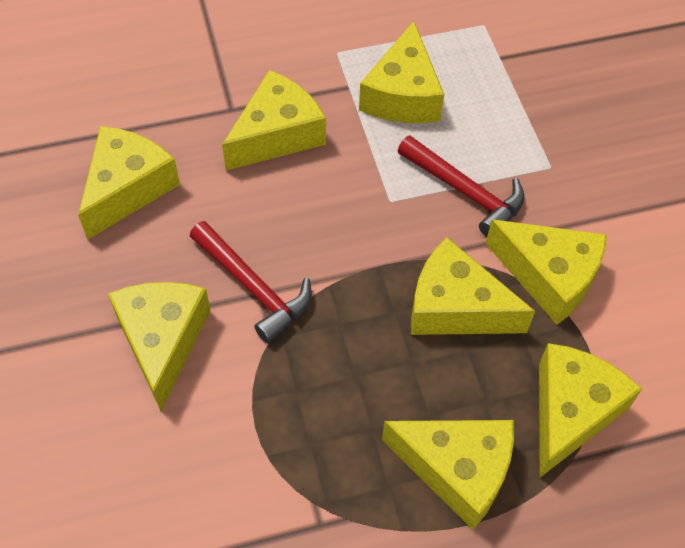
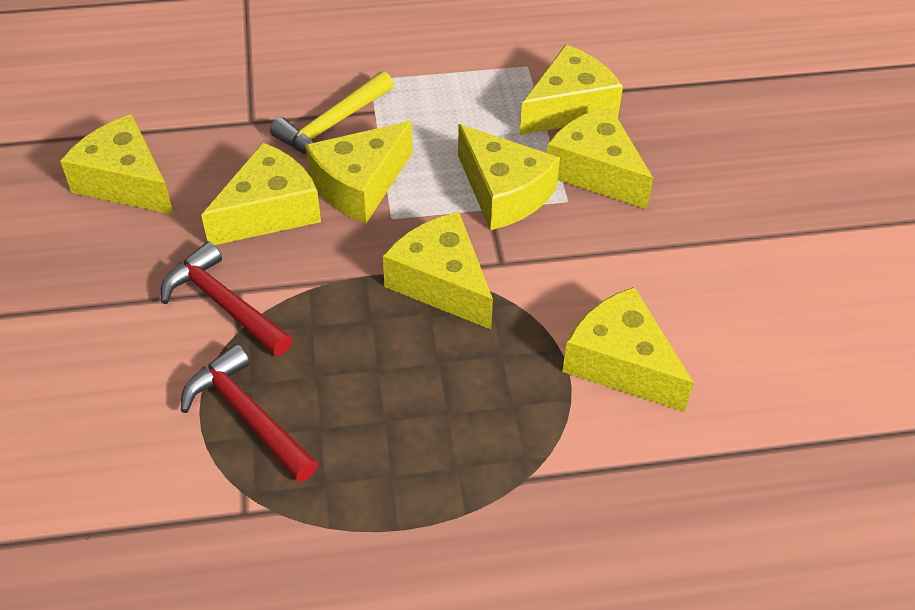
yellow hammer: 0 -> 1

